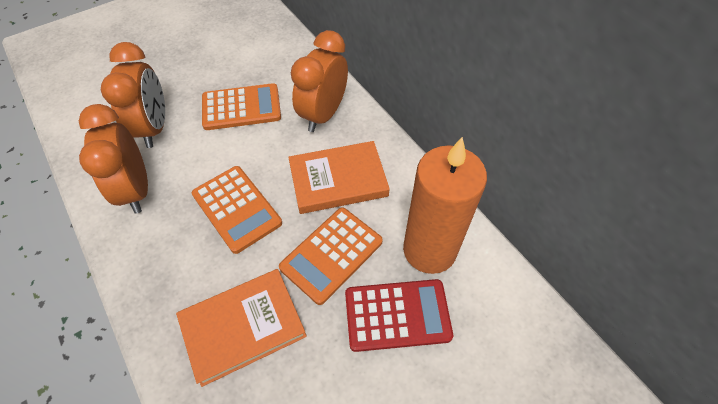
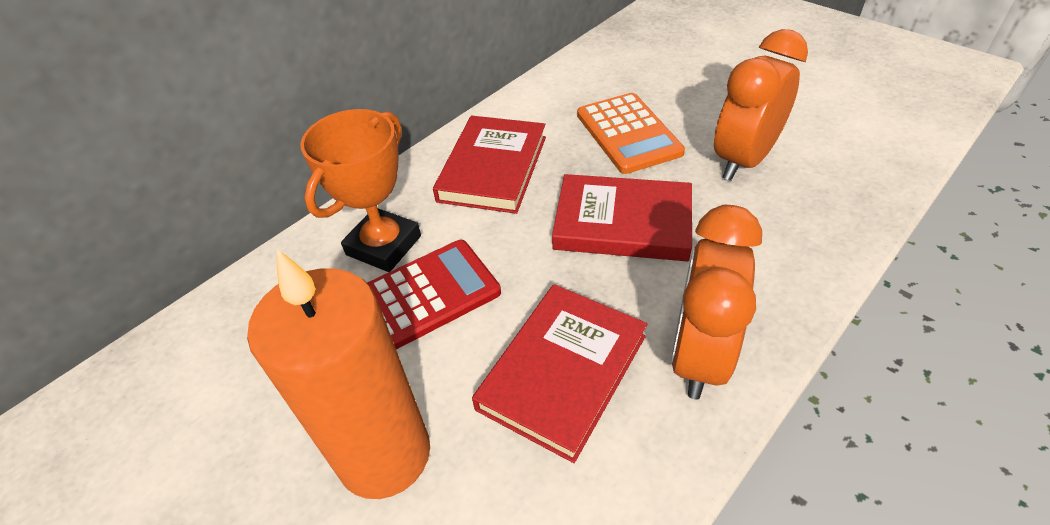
orange book: 2 -> 0
orange calculator: 3 -> 1
orange clock: 3 -> 2
orange trophy: 0 -> 1
red book: 0 -> 3

